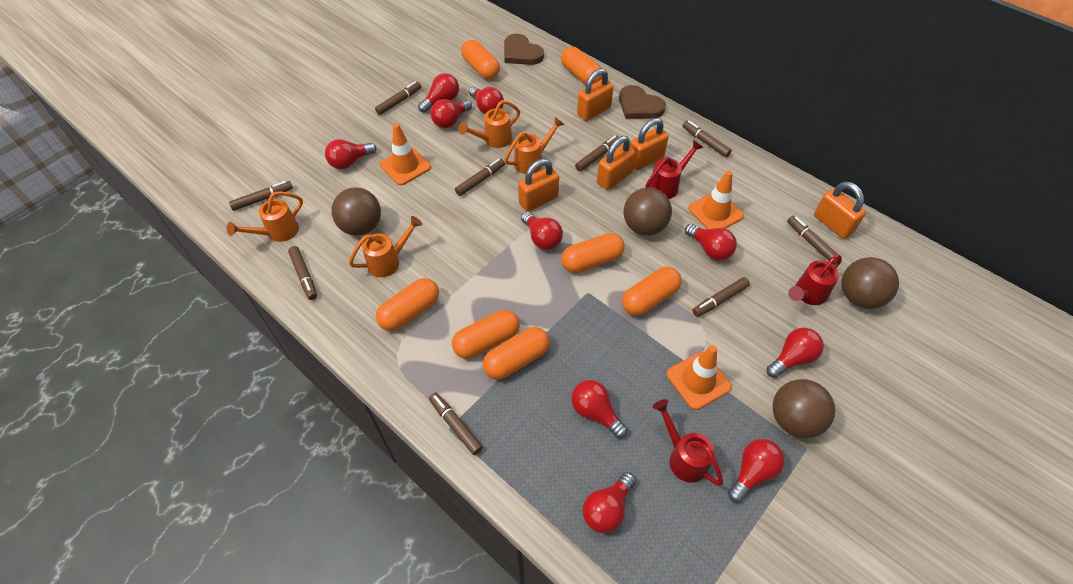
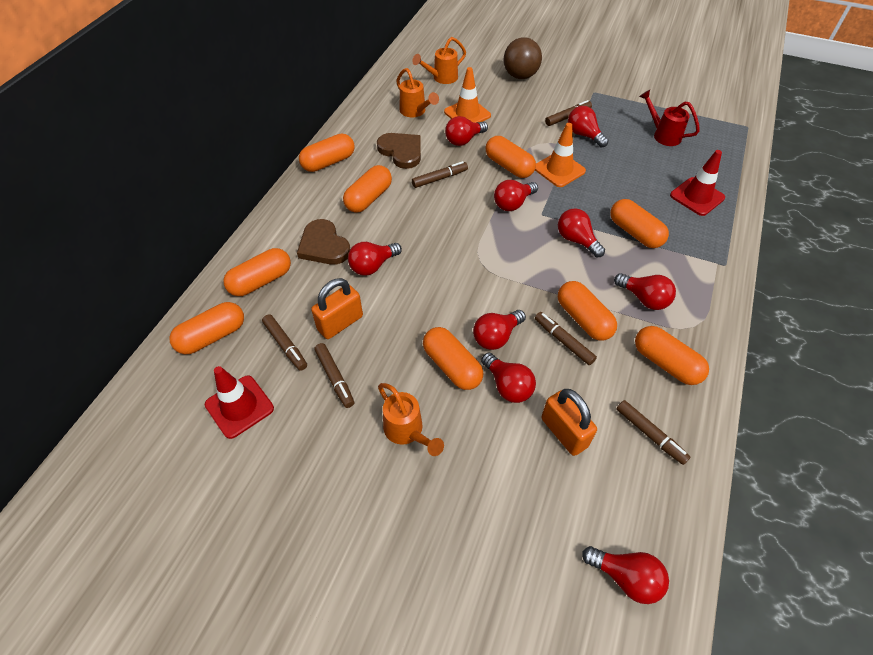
brown ball: 4 -> 1
brown marker: 9 -> 6
orange capsule: 7 -> 9
orange padlock: 5 -> 2
orange traffic cone: 3 -> 2
orange watering can: 4 -> 3
red light bulb: 10 -> 9
red traffic cone: 0 -> 2
red watering can: 3 -> 1

